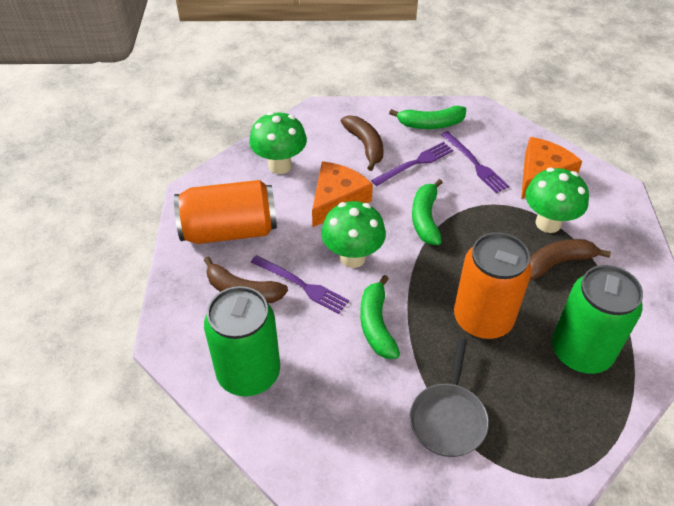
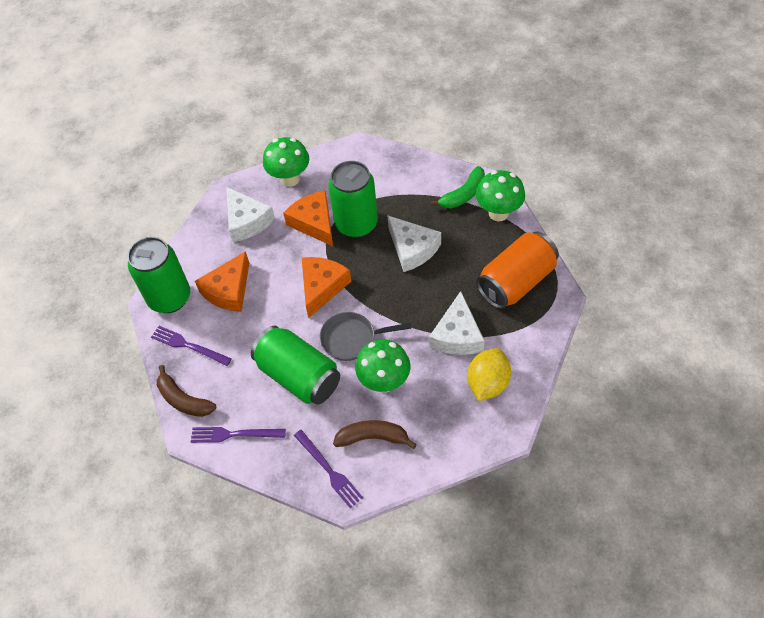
brown banana: 3 -> 2
green banana: 3 -> 1
green can: 2 -> 3
orange can: 2 -> 1
orange cheese: 2 -> 3
white cheese: 0 -> 3
yellow lemon: 0 -> 1

